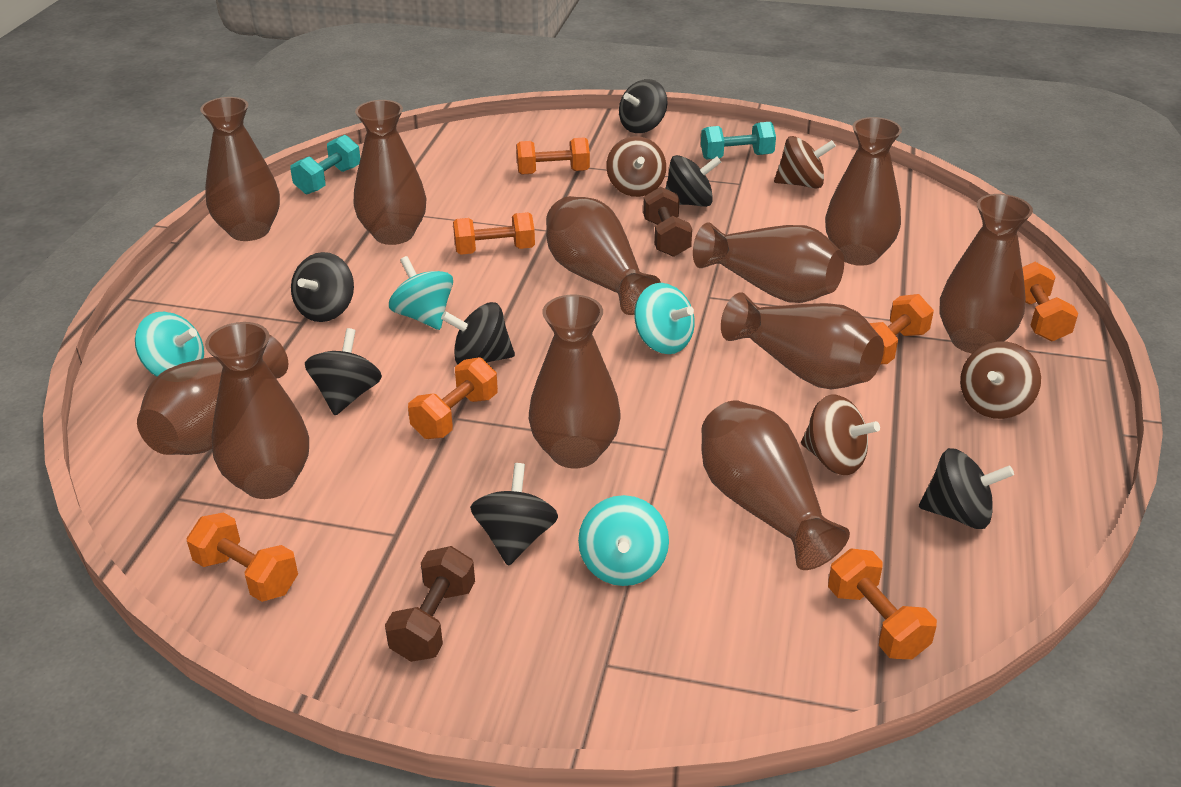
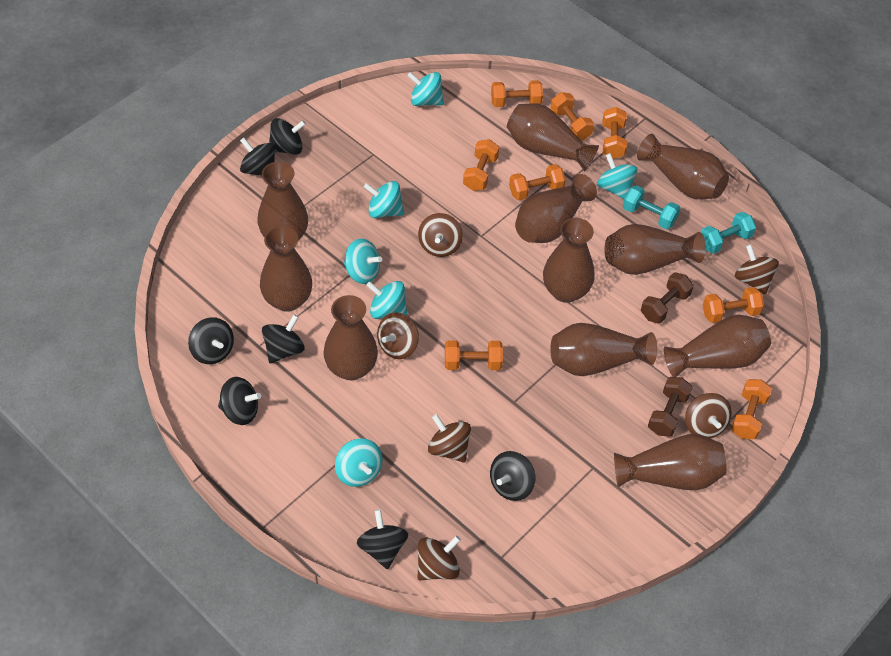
brown spinning top: 4 -> 6
orange dumbbell: 7 -> 8
turquoise spinning top: 4 -> 6

